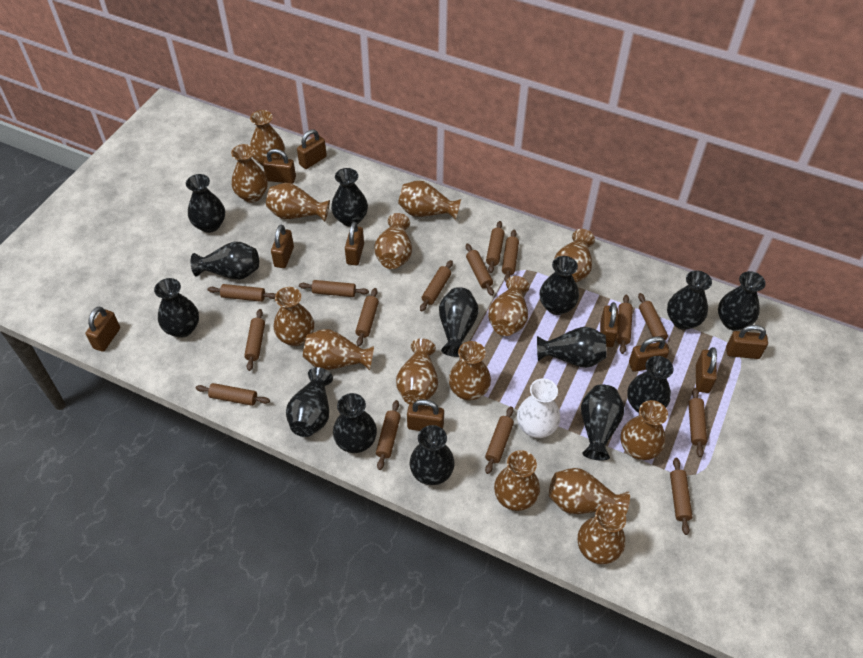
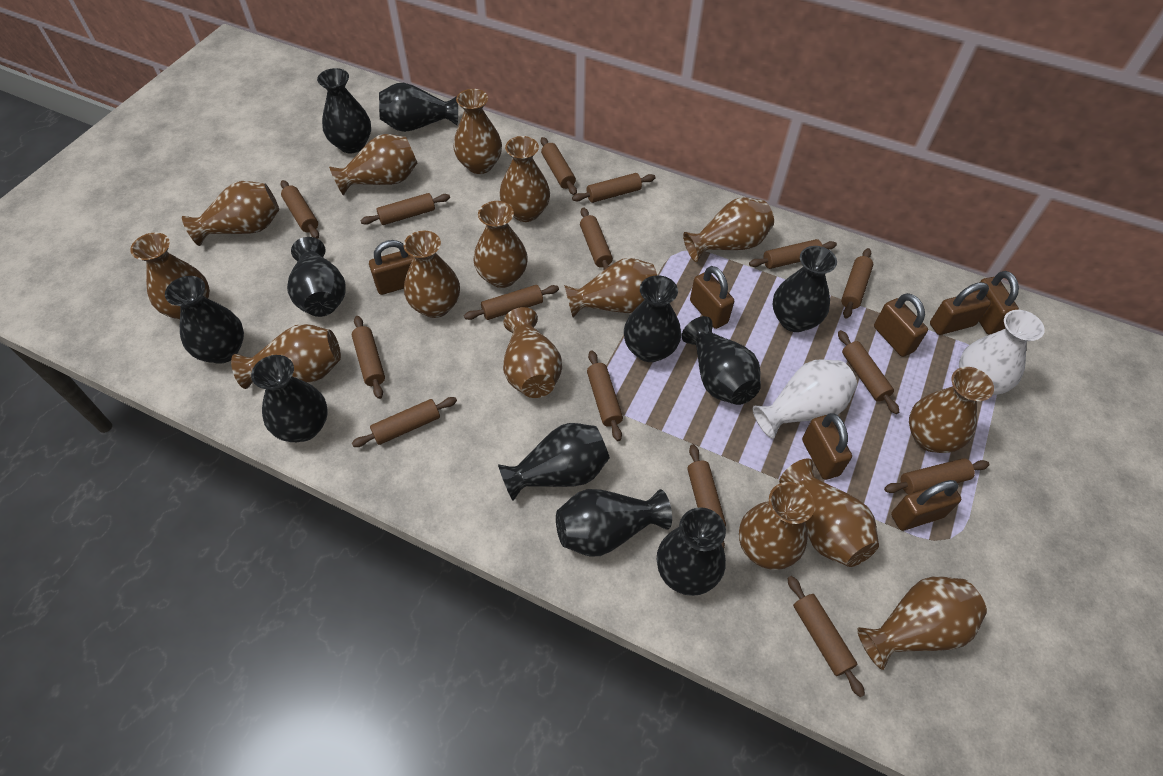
black vase: 14 -> 11
brown padlock: 10 -> 7
white vase: 1 -> 2

